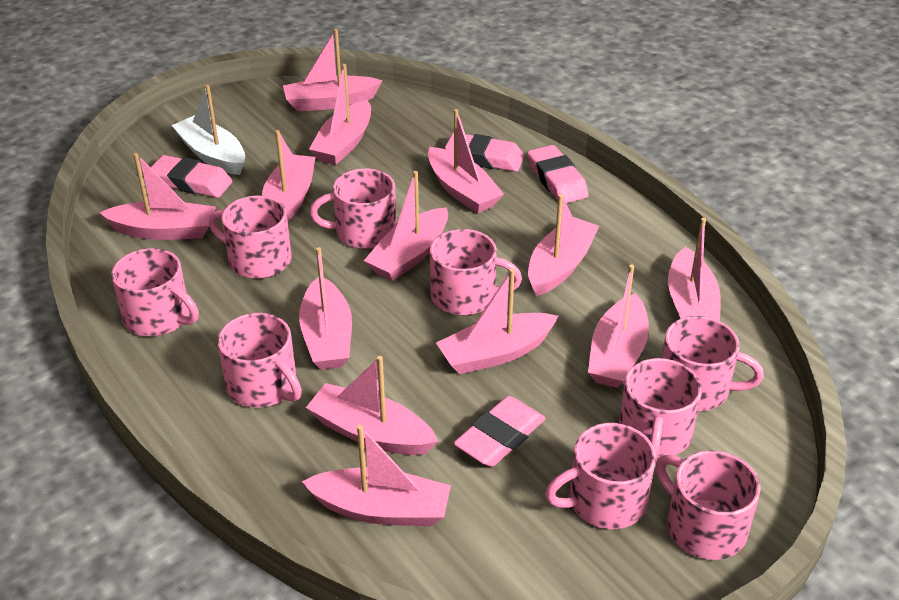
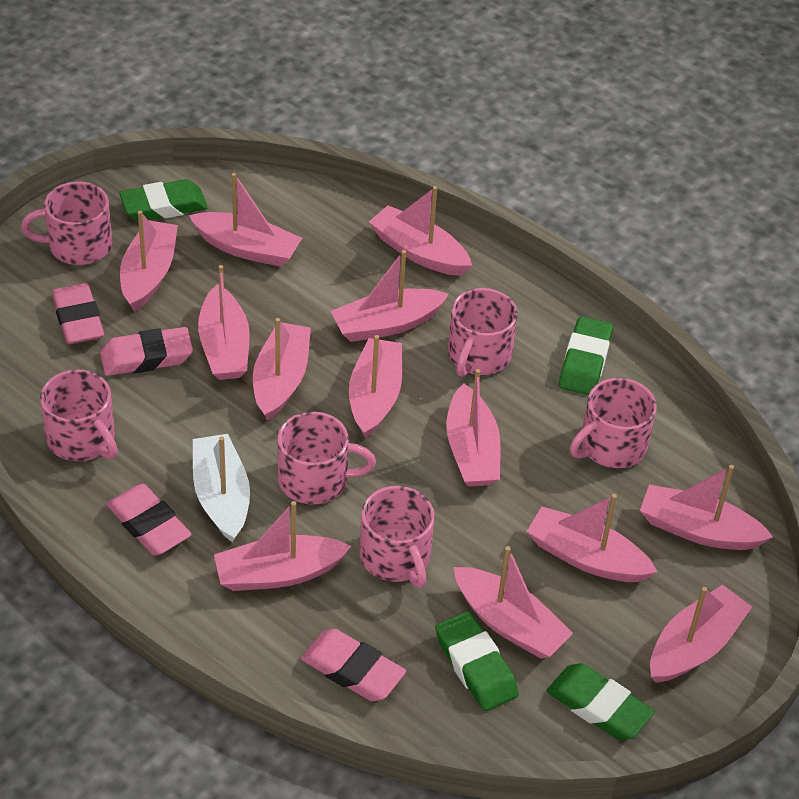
green eraser: 0 -> 4
pink mug: 9 -> 6

